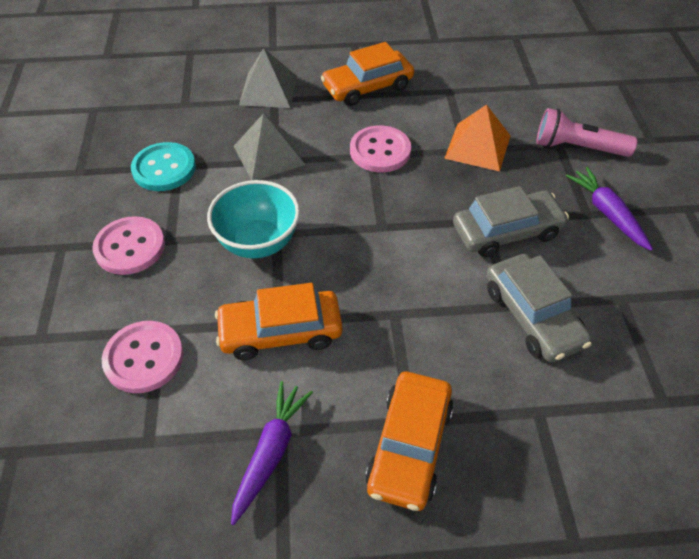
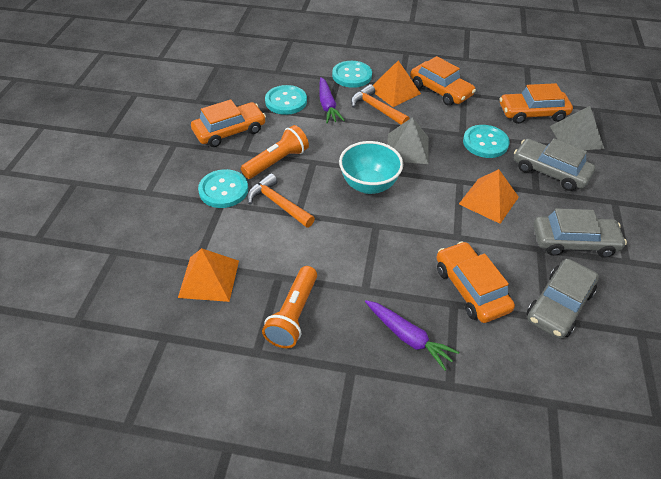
grey car: 2 -> 3
orange car: 3 -> 4
orange flashlight: 0 -> 2
orange hammer: 0 -> 2
orange pyramid: 1 -> 3
pink button: 3 -> 0
pink flashlight: 1 -> 0
turquoise button: 1 -> 4

